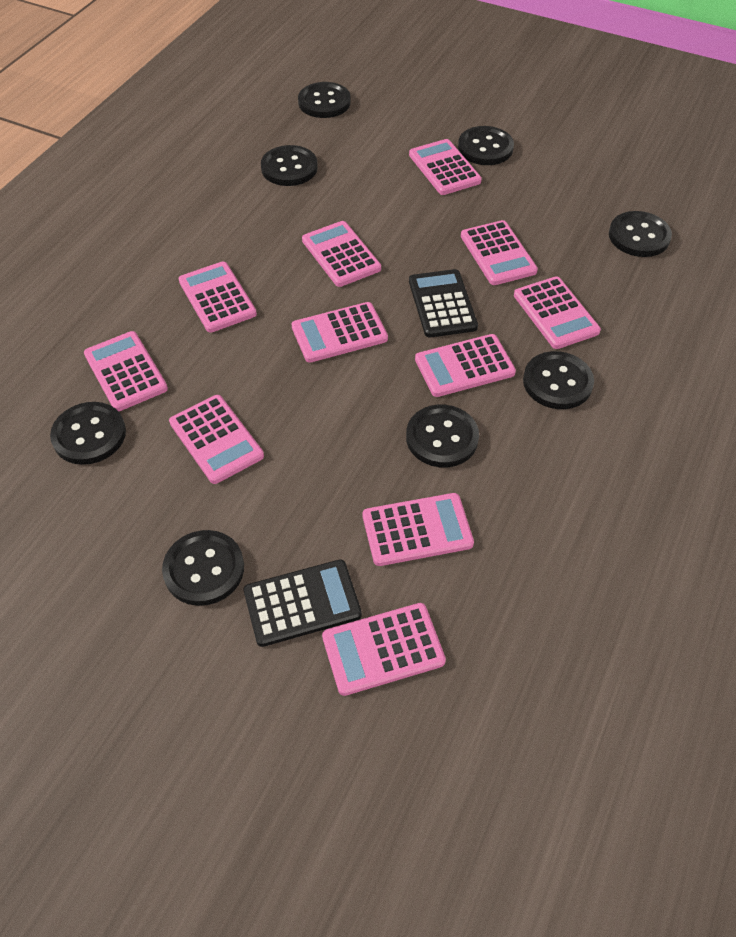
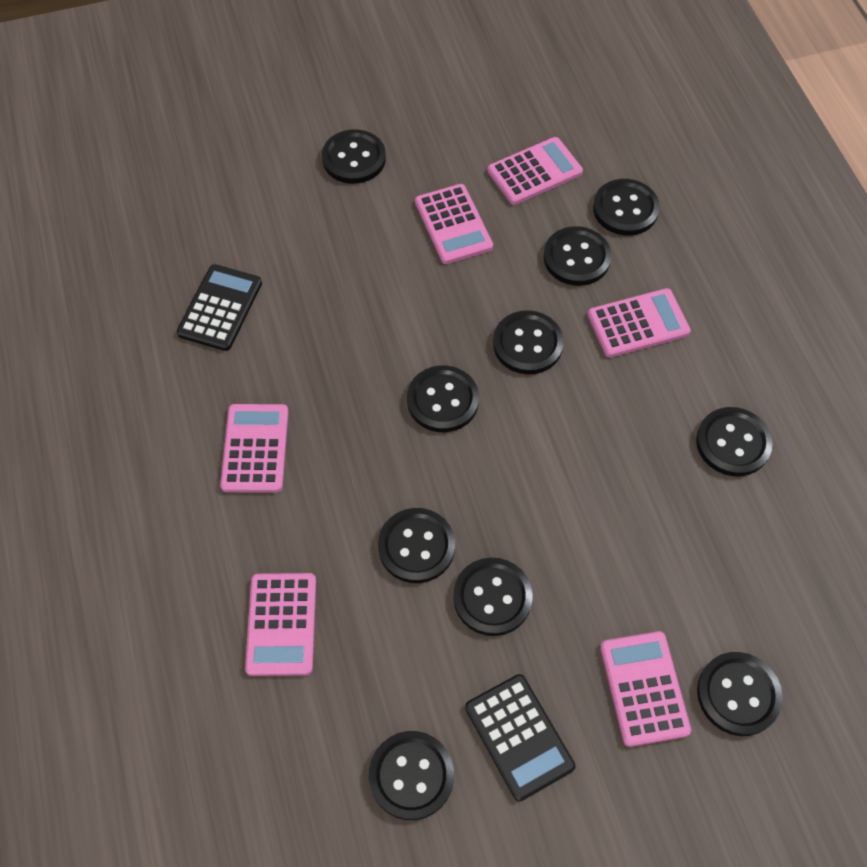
black button: 8 -> 10
pink calculator: 11 -> 6

